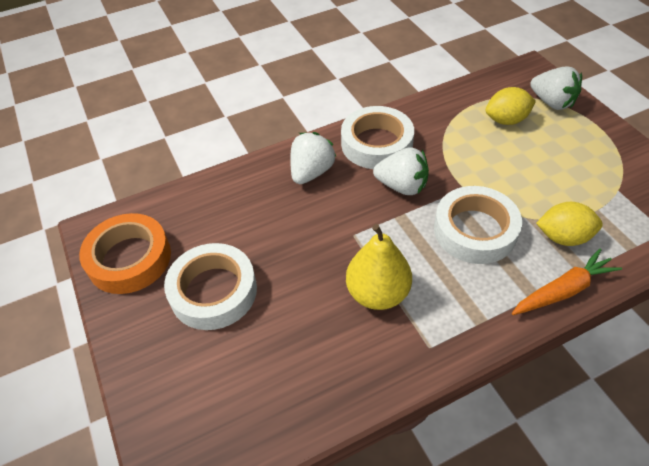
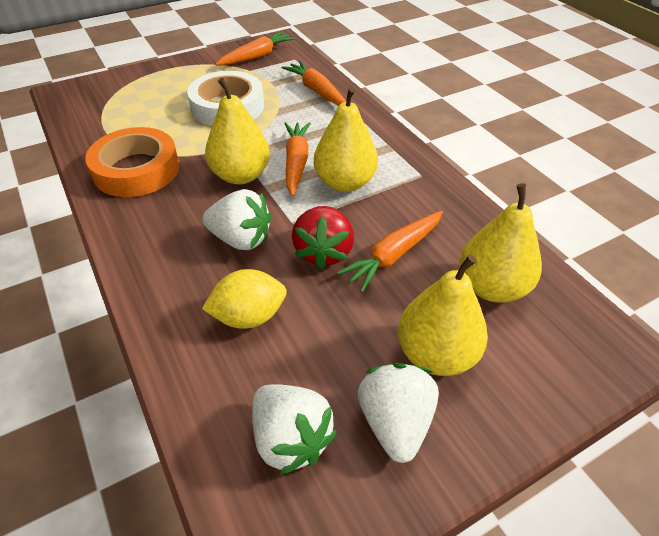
orange carrot: 1 -> 4
red strawberry: 0 -> 1
white tape: 3 -> 1
yellow lemon: 2 -> 1
yellow pear: 1 -> 4

